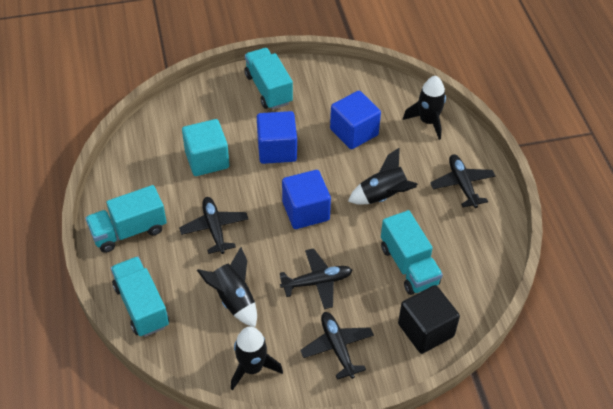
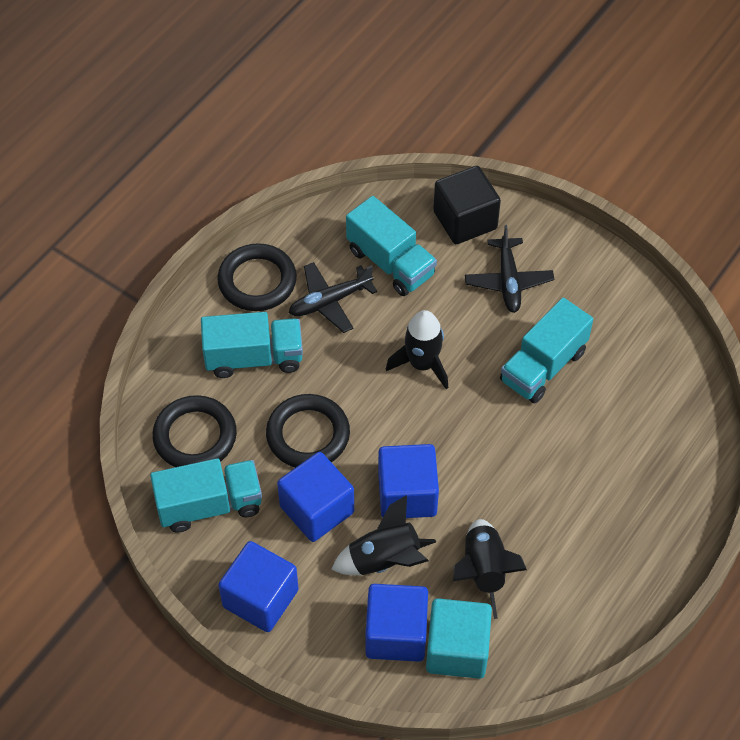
black plane: 4 -> 2
black ring: 0 -> 3
black rocket: 4 -> 3
blue cube: 3 -> 4

